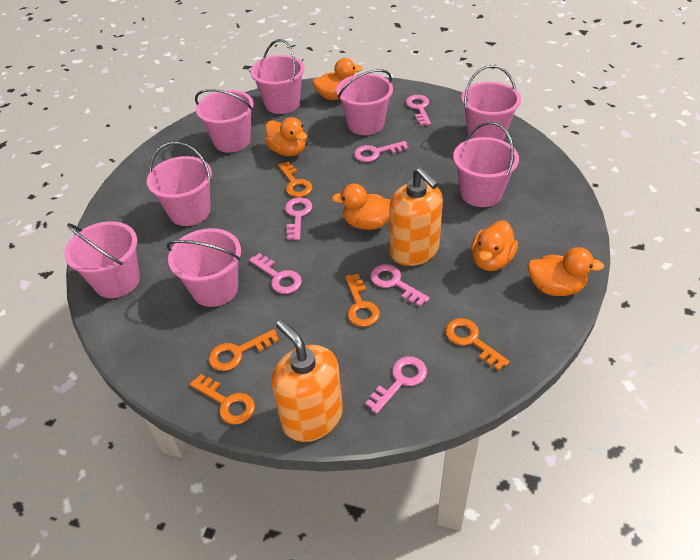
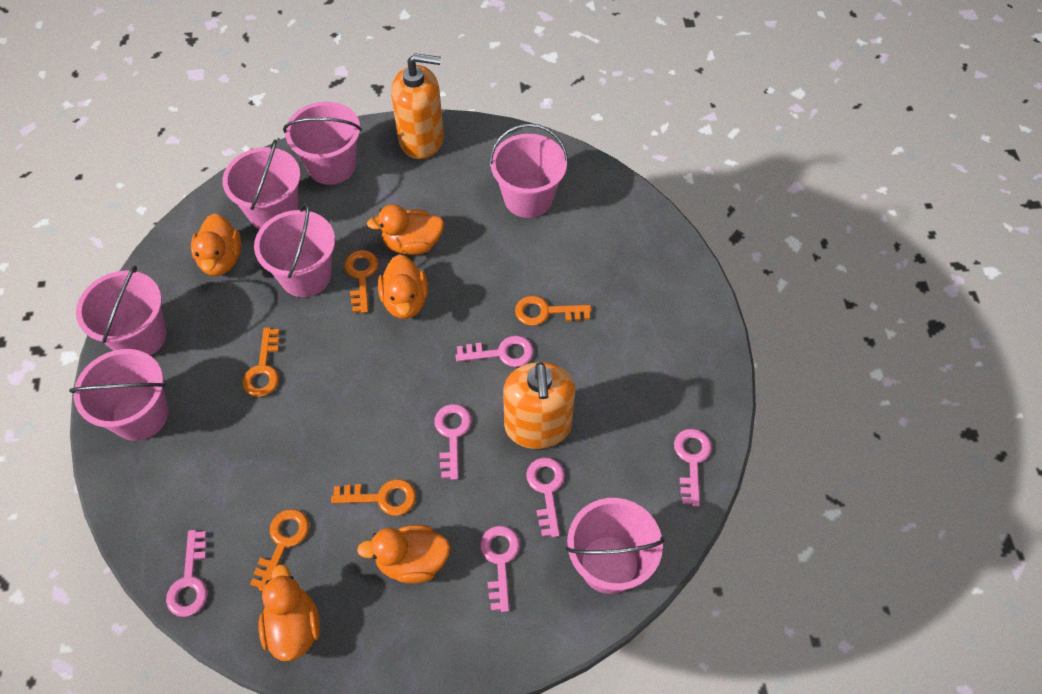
pink bucket: 8 -> 7

